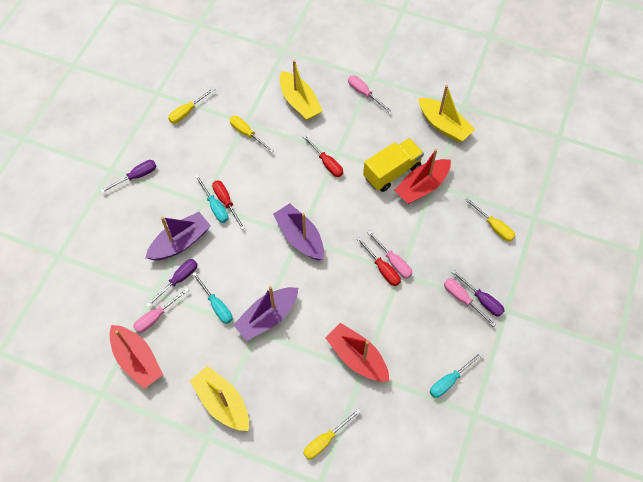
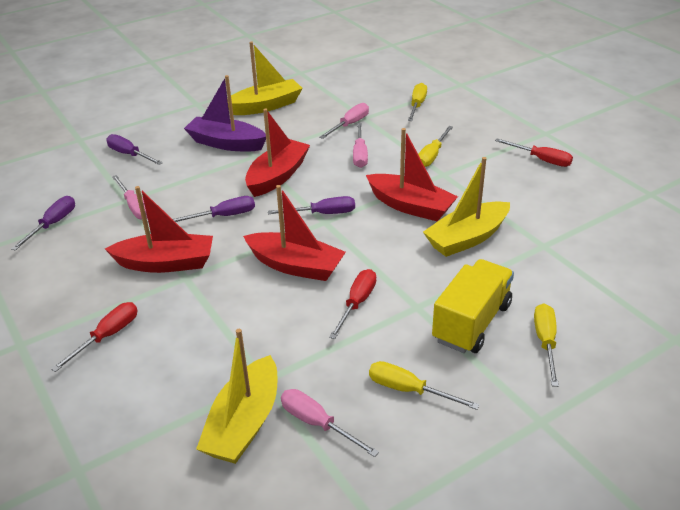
purple boat: 3 -> 1
purple screwdriver: 3 -> 4
red boat: 3 -> 4
turquoise screwdriver: 3 -> 0

